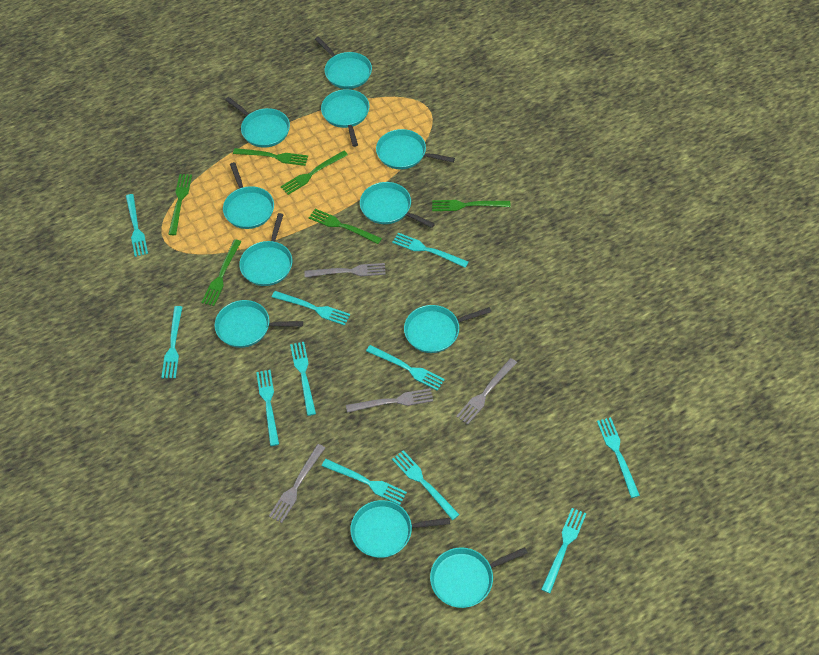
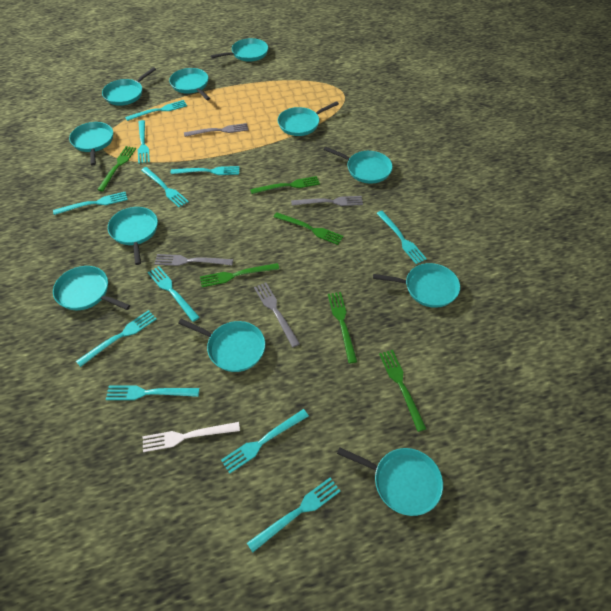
white fork: 0 -> 1

